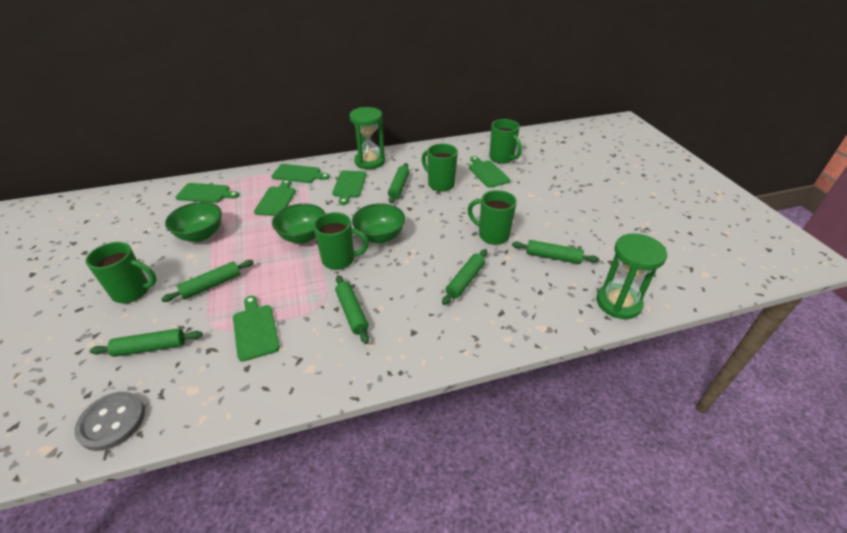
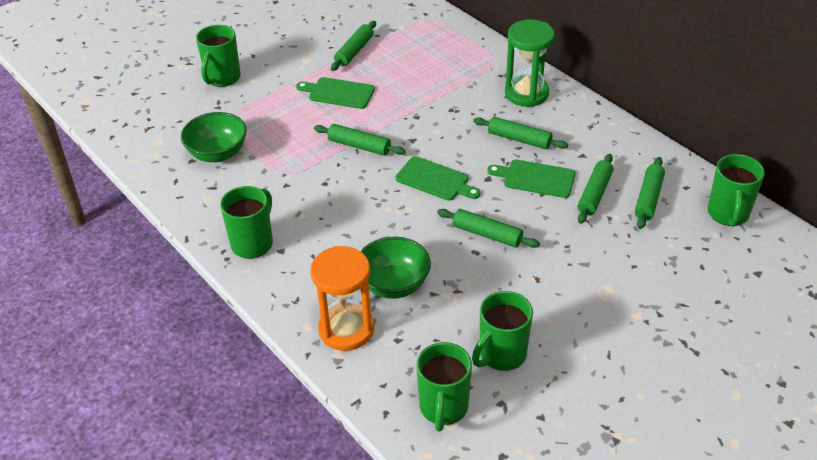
green bowl: 3 -> 2
green cutting board: 6 -> 3
green hourglass: 2 -> 1
grey button: 1 -> 0
orange hourglass: 0 -> 1

